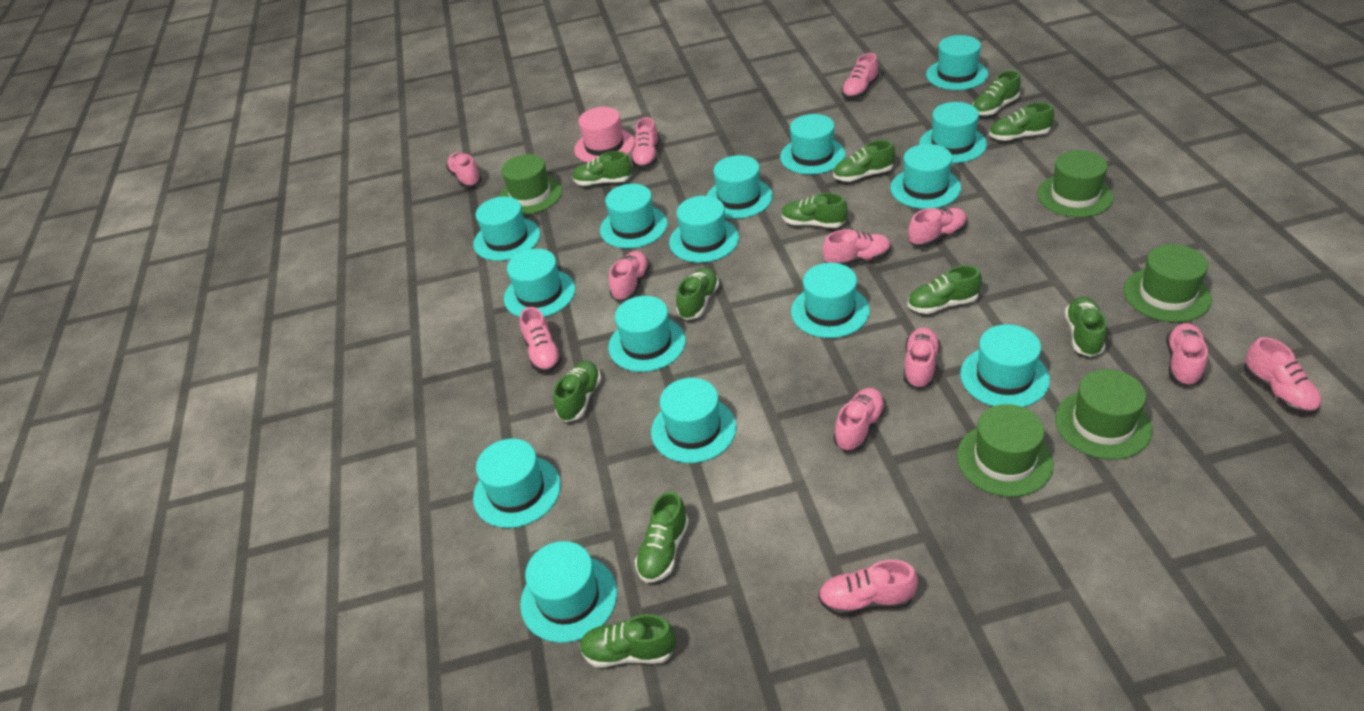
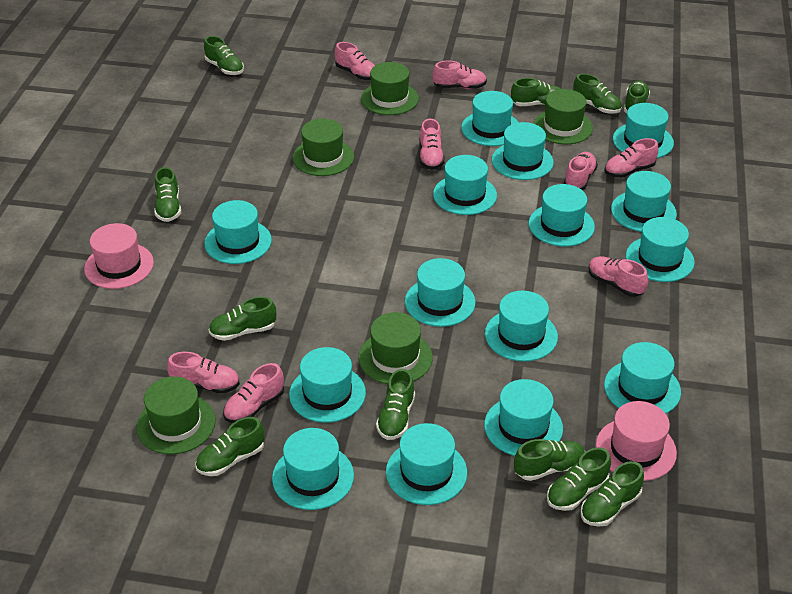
pink hat: 1 -> 2
pink shoe: 12 -> 8

